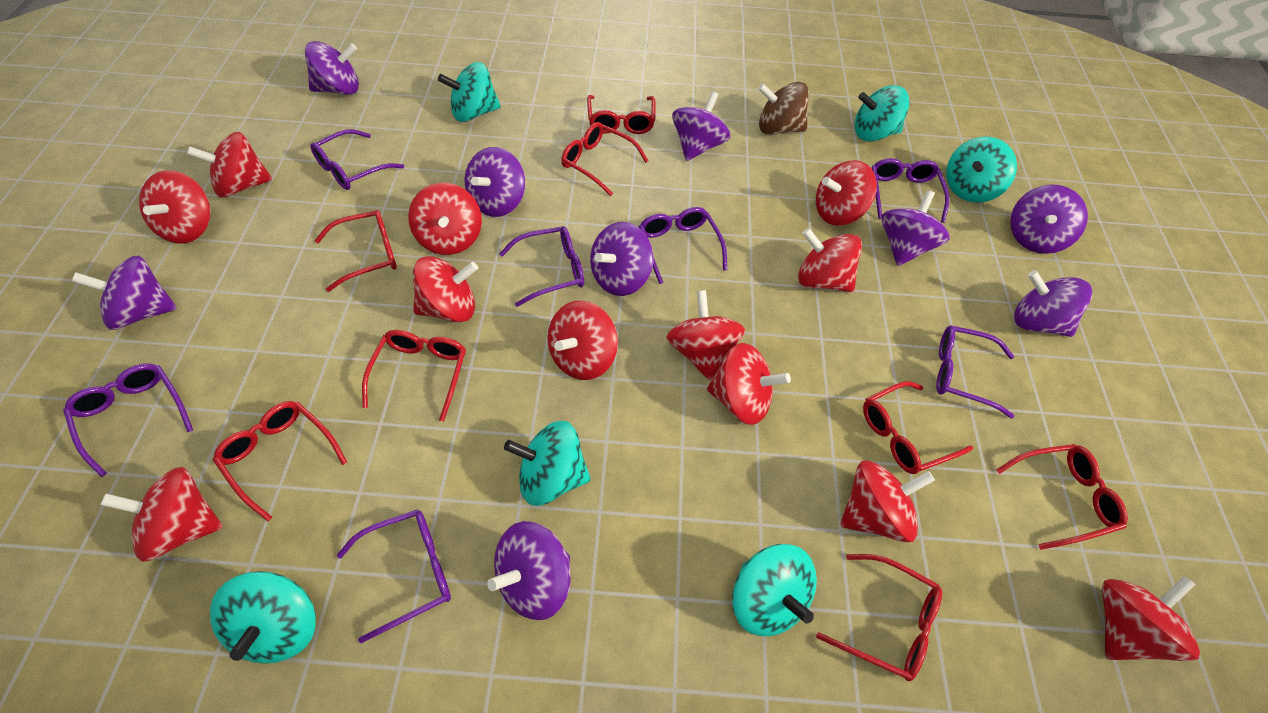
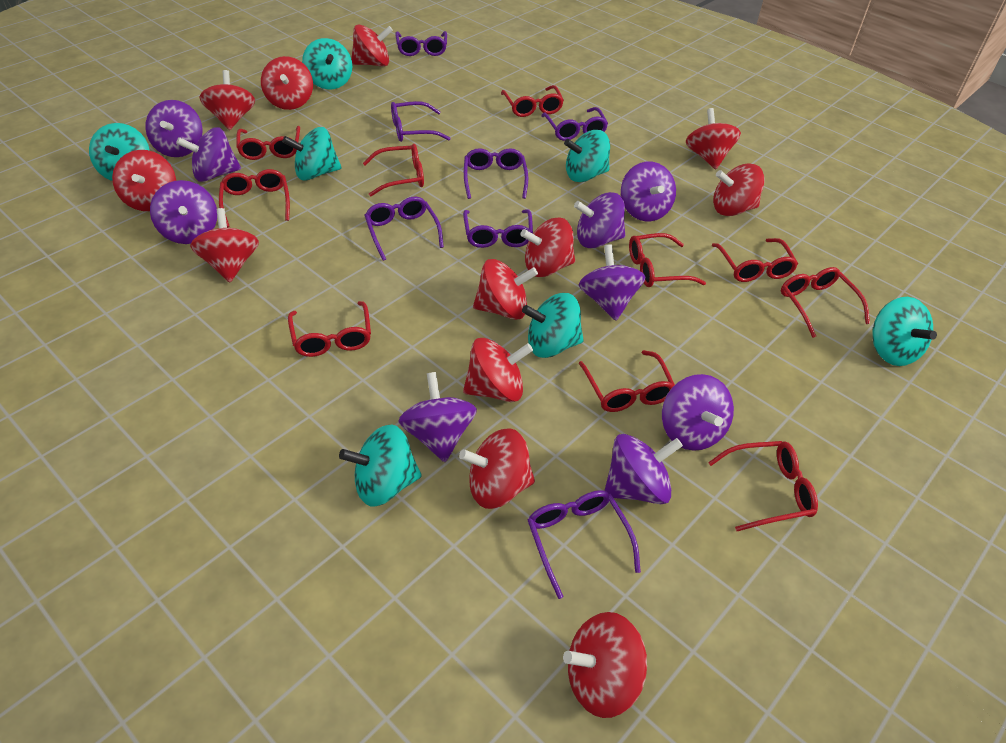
brown spinning top: 1 -> 0
red glasses: 8 -> 10
turquoise spinning top: 6 -> 7

